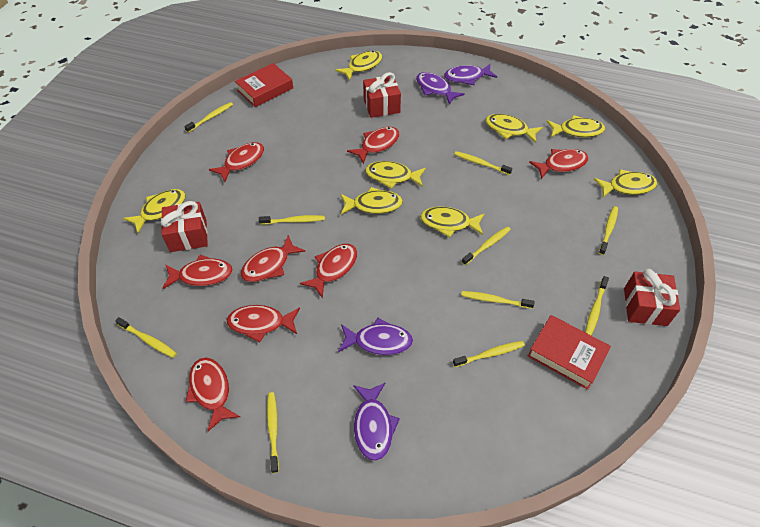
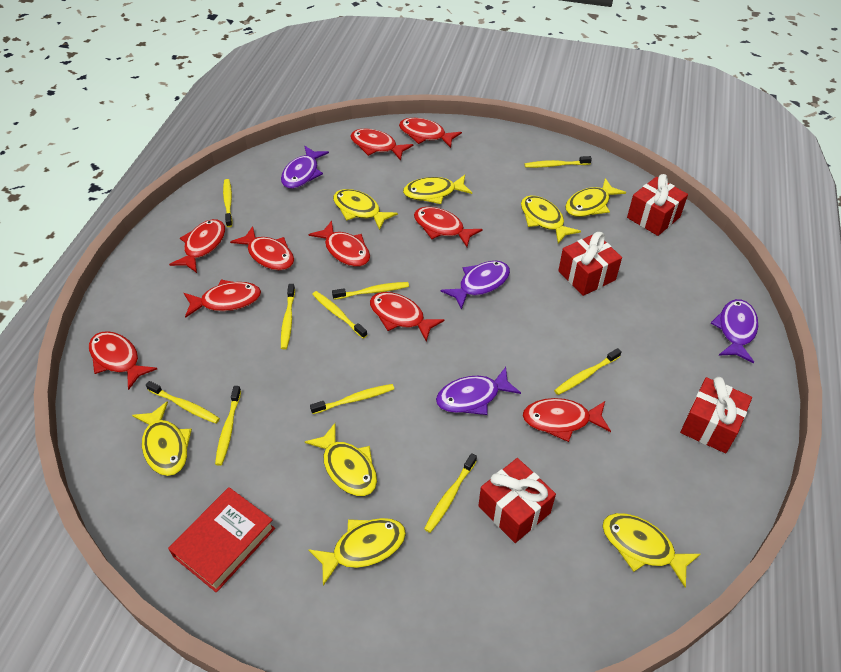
red book: 2 -> 1
red fish: 8 -> 10
red gift: 3 -> 4

